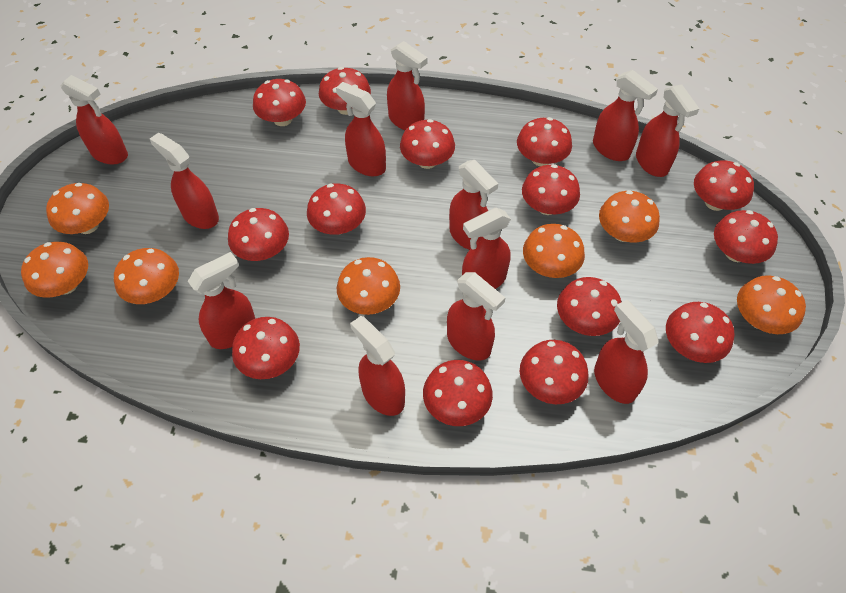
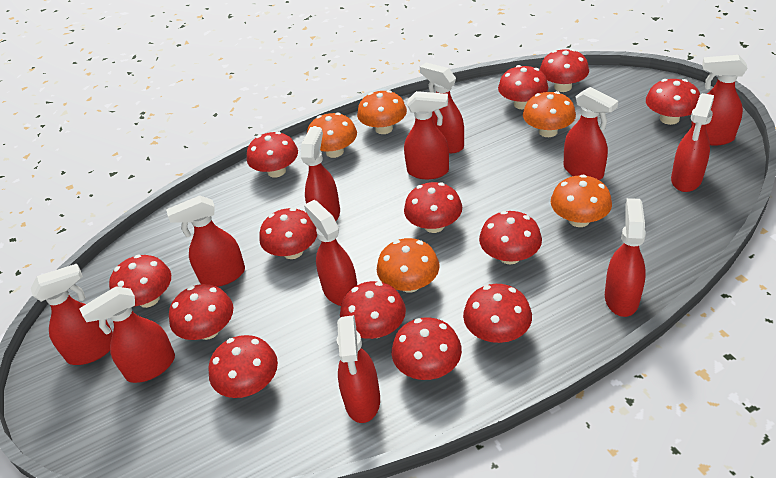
orange mushroom: 7 -> 5
red mushroom: 14 -> 13

